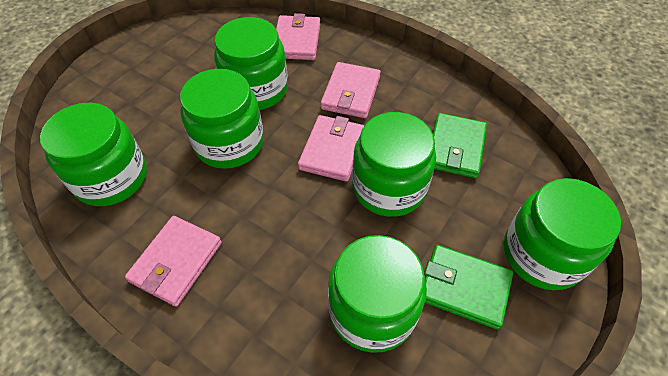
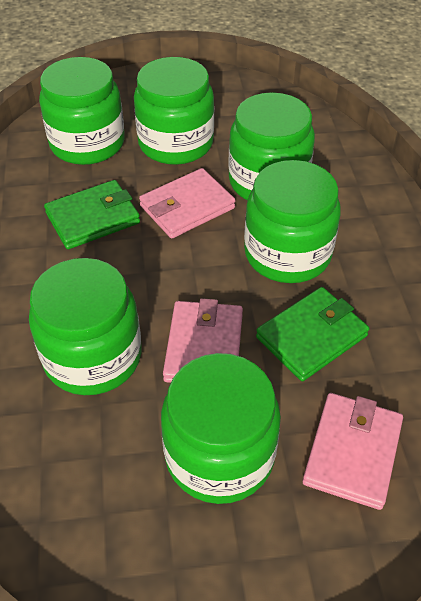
pink wallet: 4 -> 3

